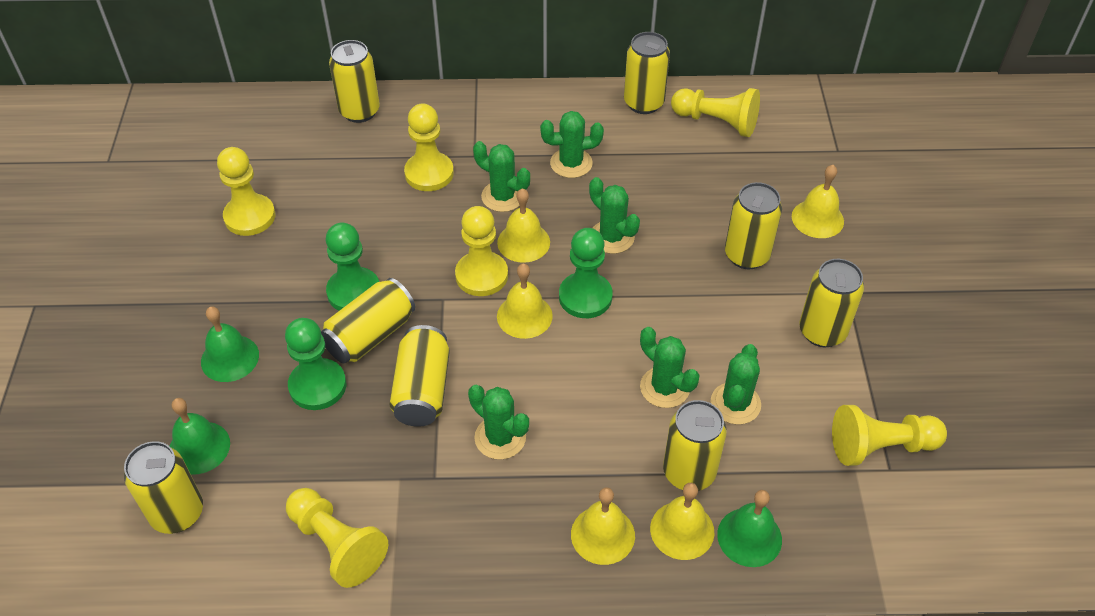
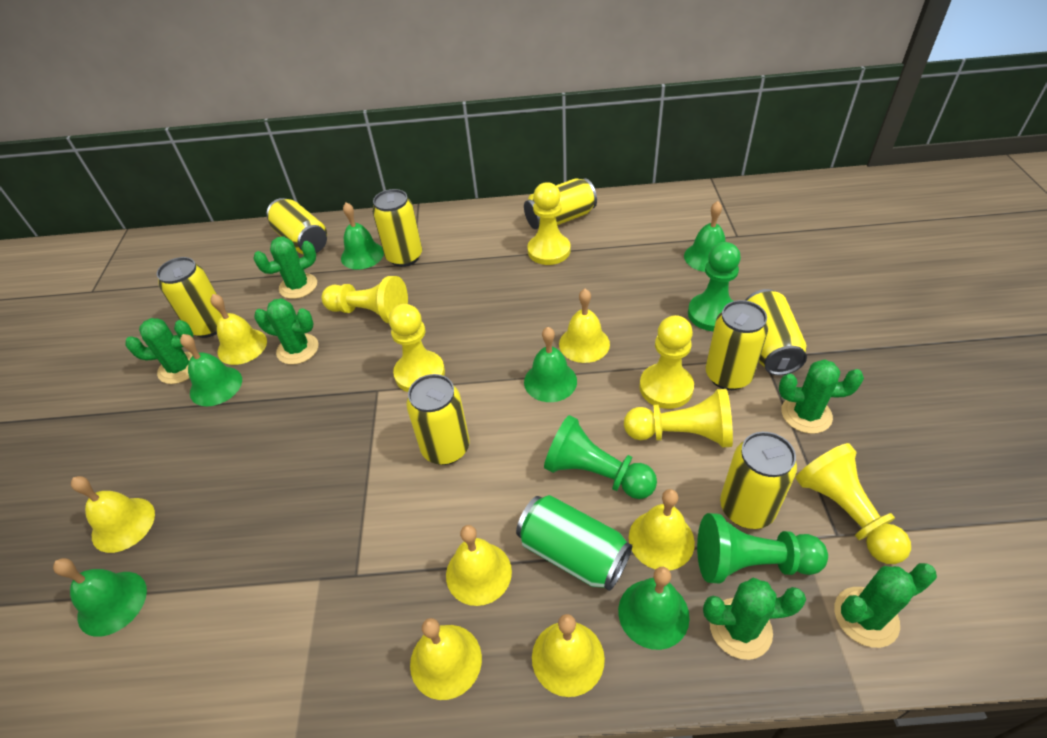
green bell: 3 -> 6
green can: 0 -> 1
yellow bell: 5 -> 7

